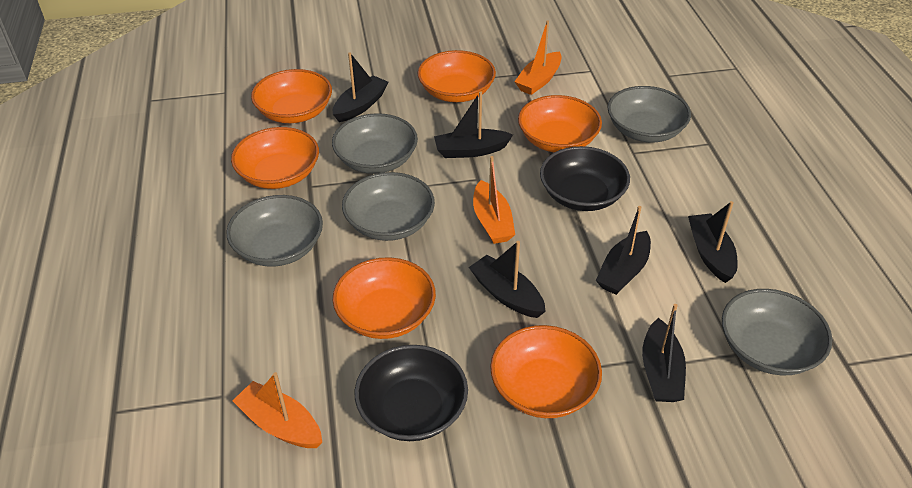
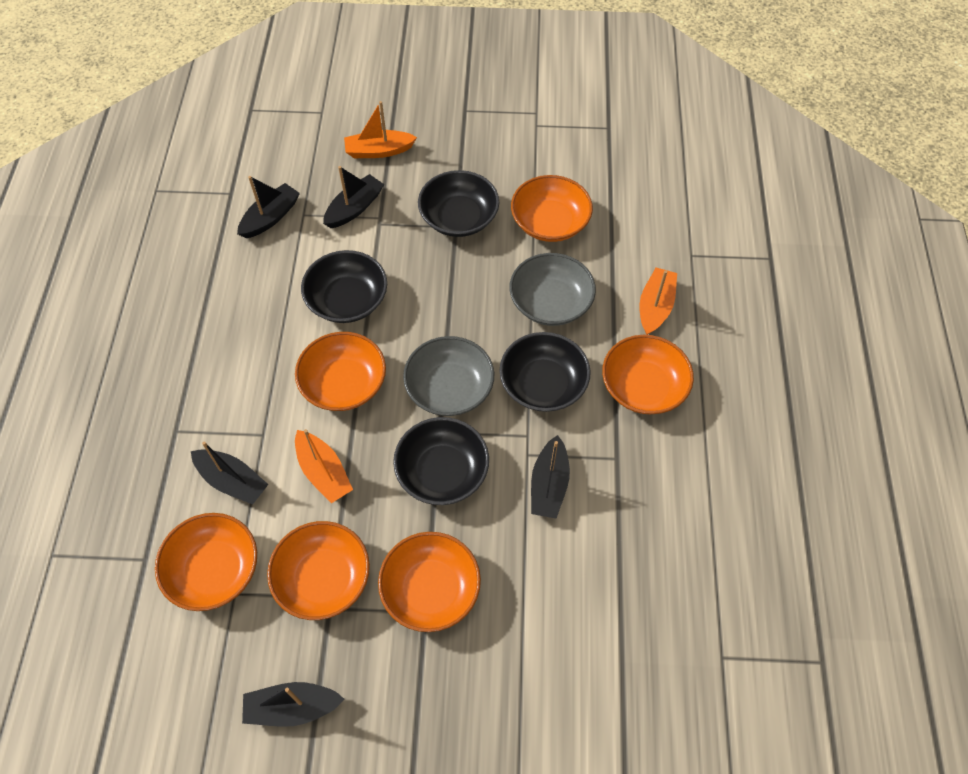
black boat: 6 -> 5
black bowl: 2 -> 4
grey bowl: 5 -> 2

